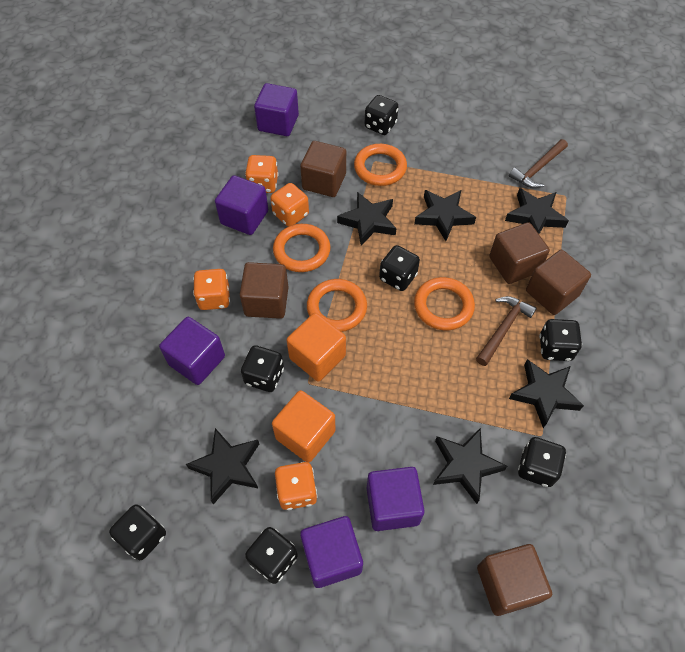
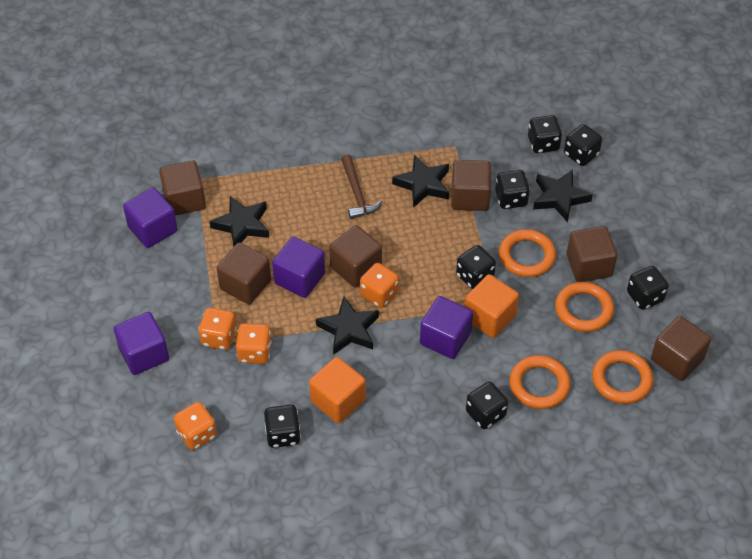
black star: 6 -> 4
brown cube: 5 -> 6
brown hammer: 2 -> 1
purple cube: 5 -> 4

